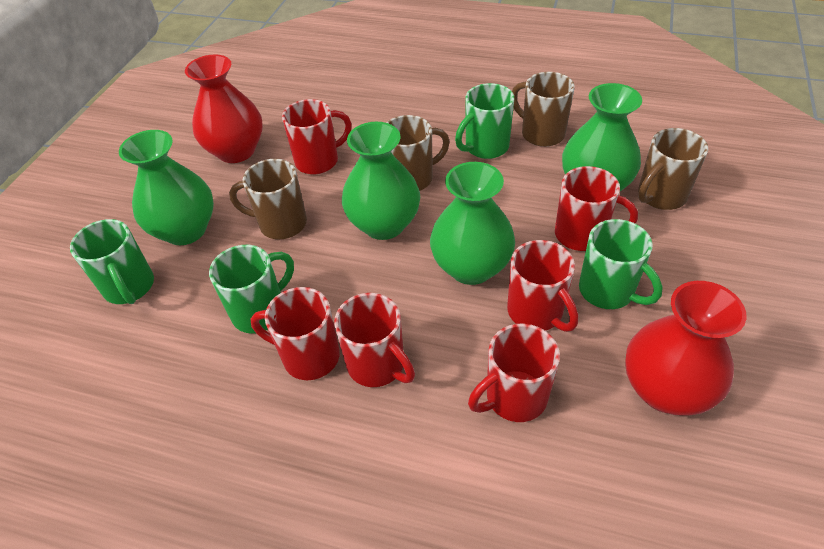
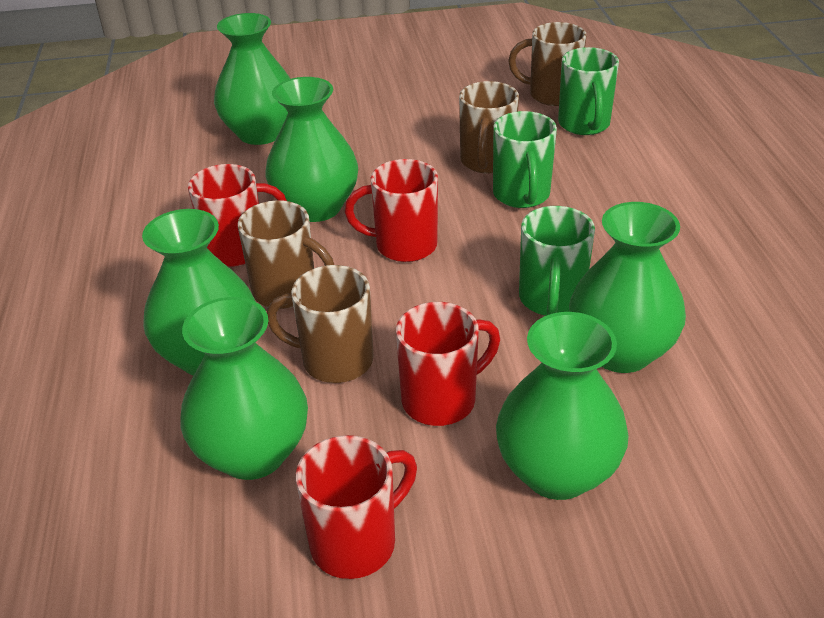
green mug: 4 -> 3
green vase: 4 -> 6
red mug: 6 -> 4
red vase: 2 -> 0

